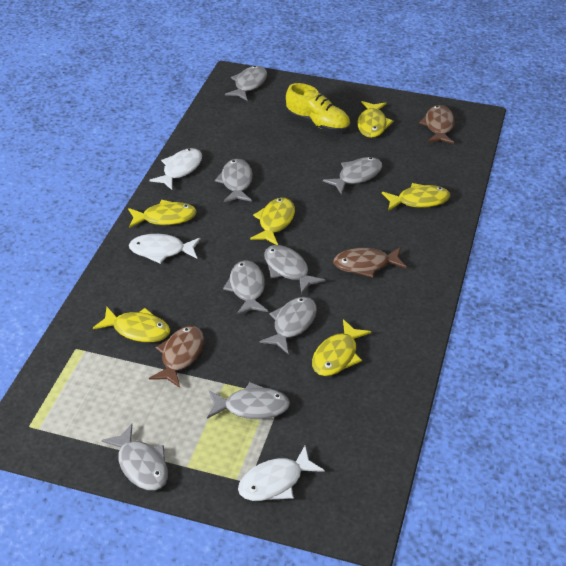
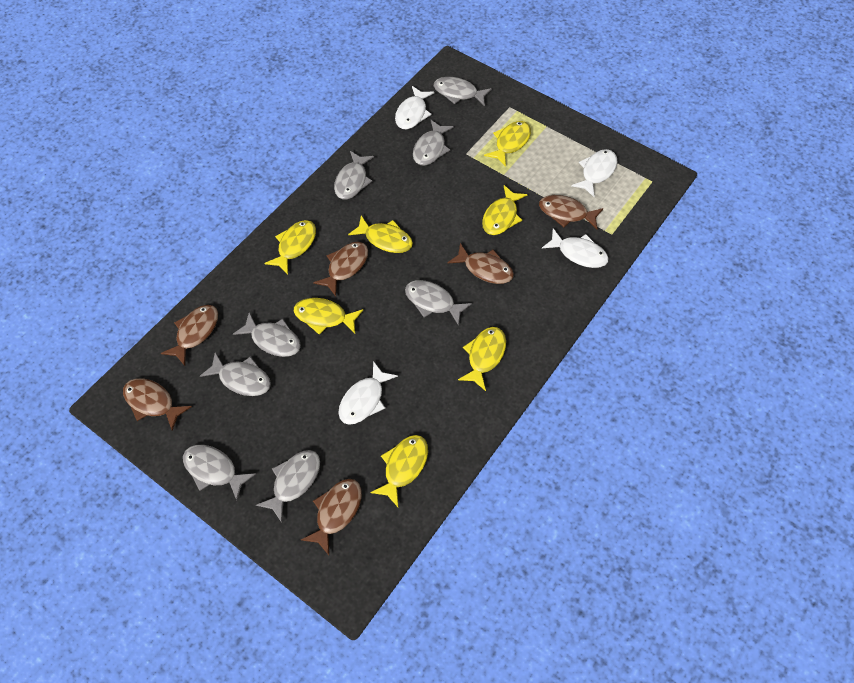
brown fish: 3 -> 6
white fish: 3 -> 4
yellow fish: 6 -> 7
yellow shoe: 1 -> 0

